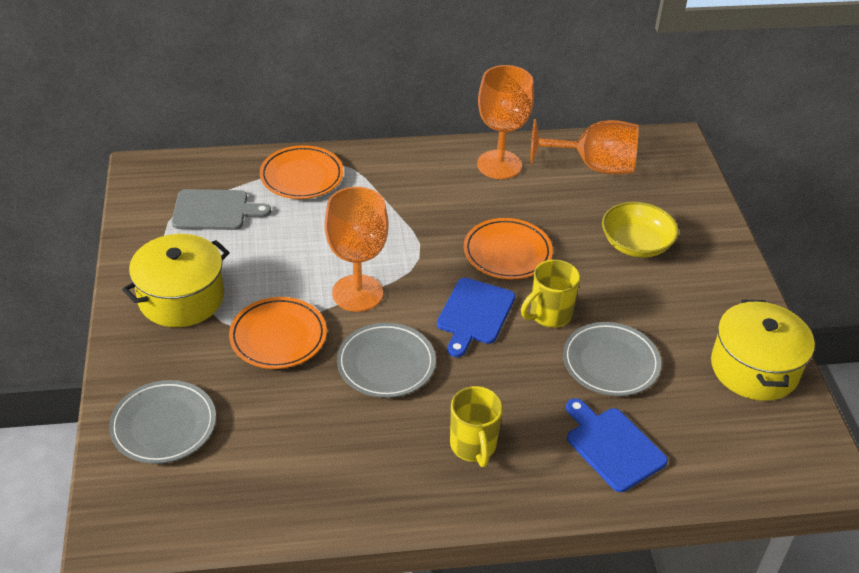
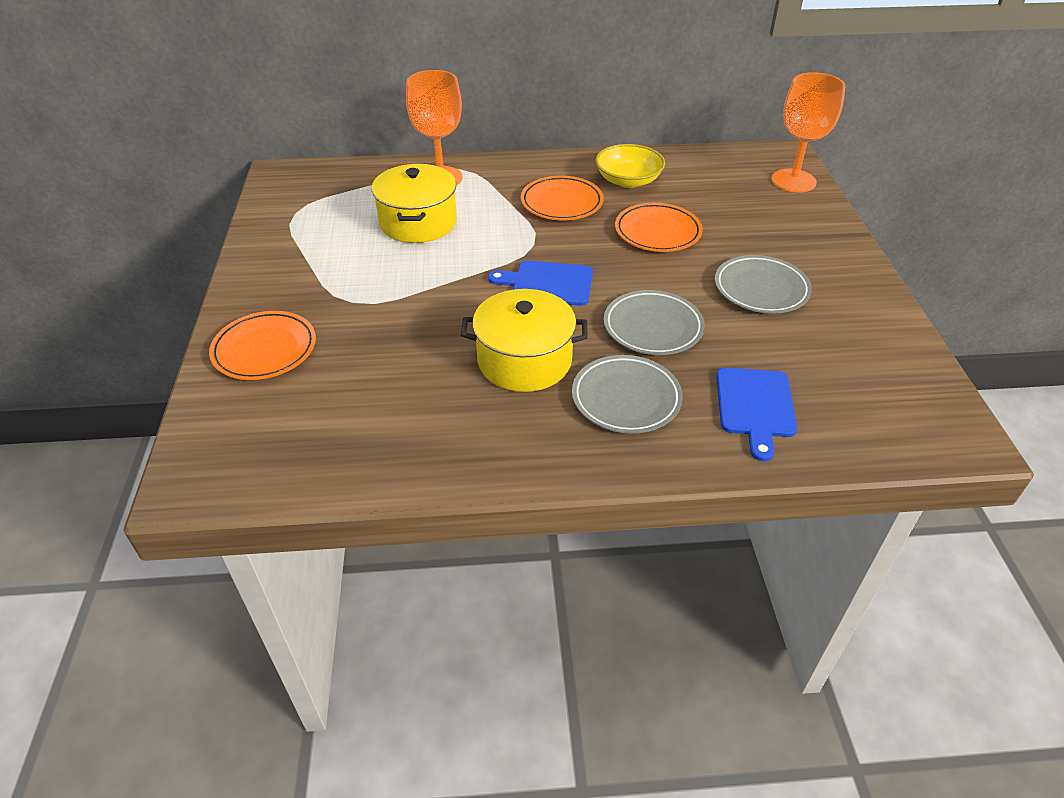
grey cutting board: 1 -> 0
orange goblet: 3 -> 2
yellow mug: 2 -> 0

